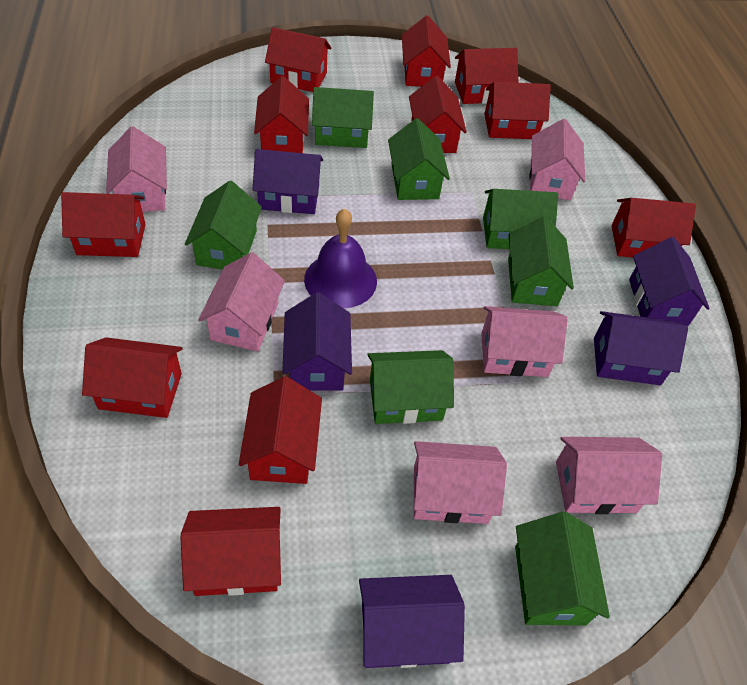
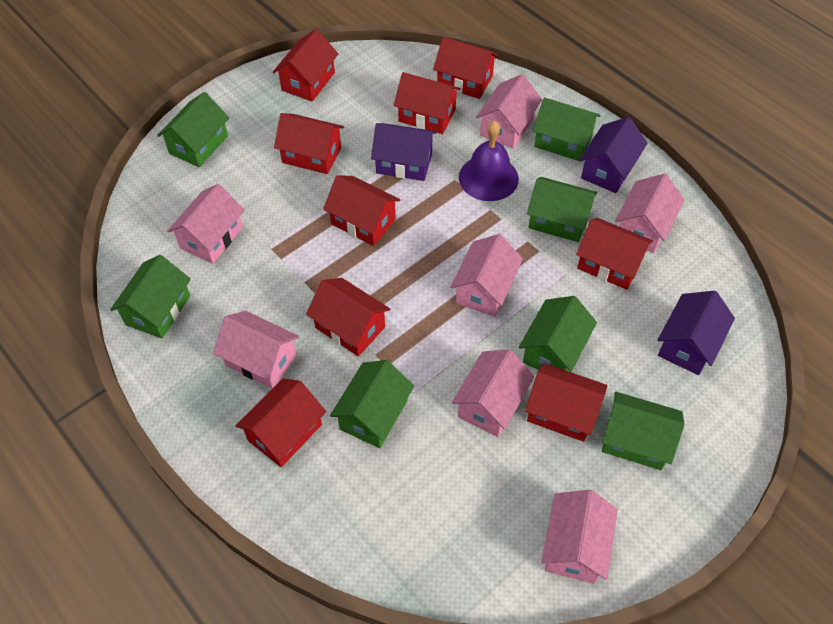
pink house: 6 -> 7
purple house: 5 -> 3
red house: 11 -> 9

